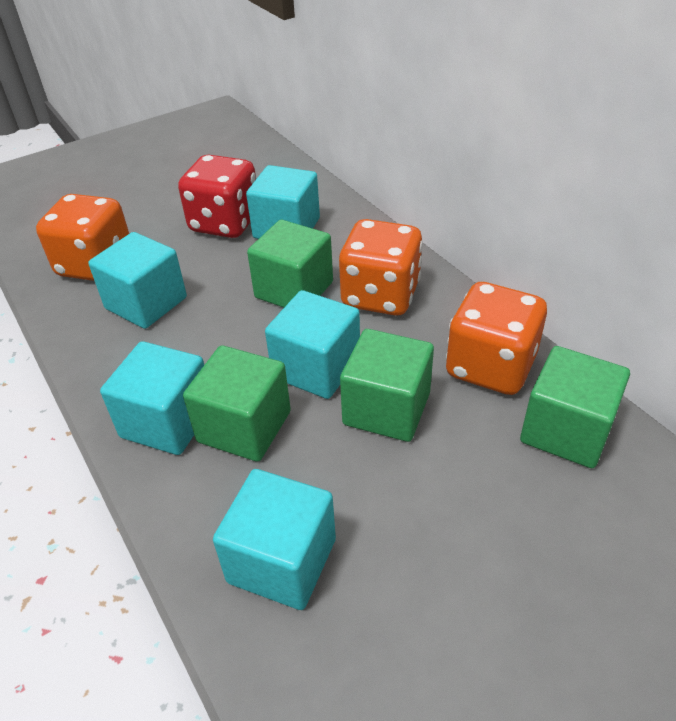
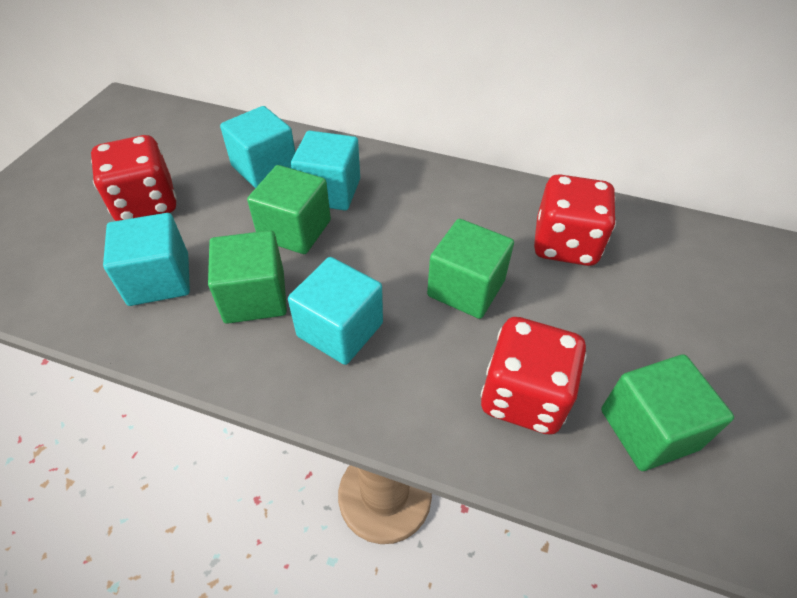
orange dice: 3 -> 0
red dice: 1 -> 3
turquoise cube: 5 -> 4

